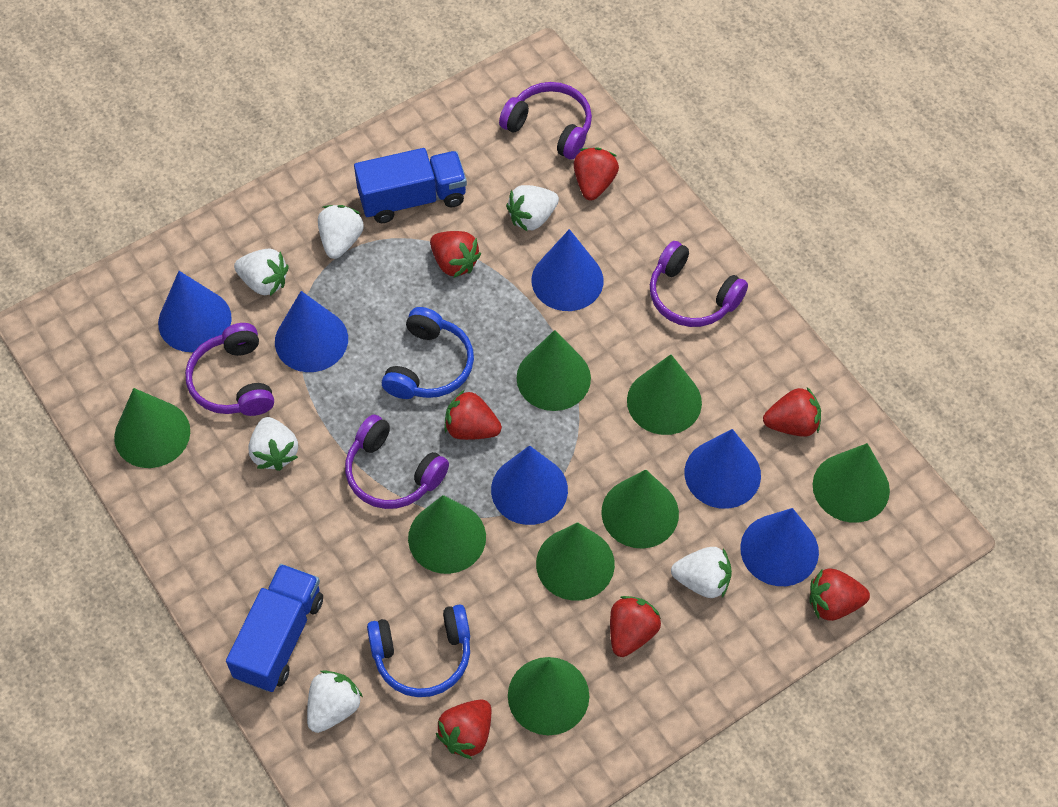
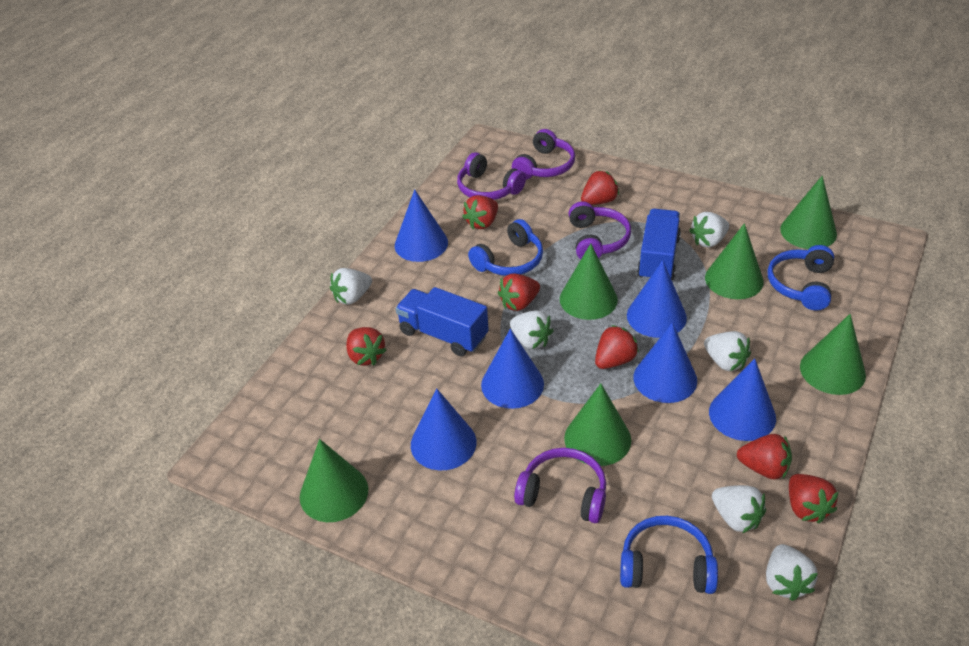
blue headphones: 2 -> 3
green cone: 8 -> 6

